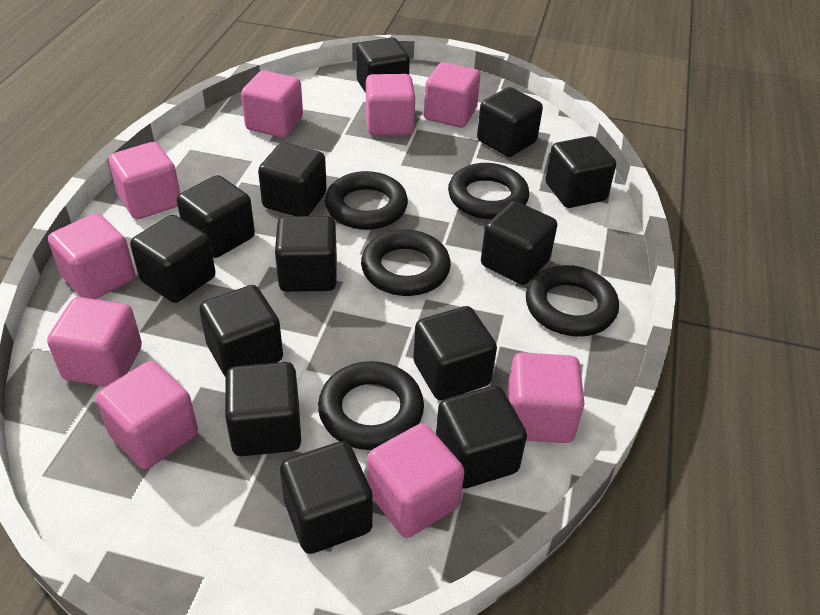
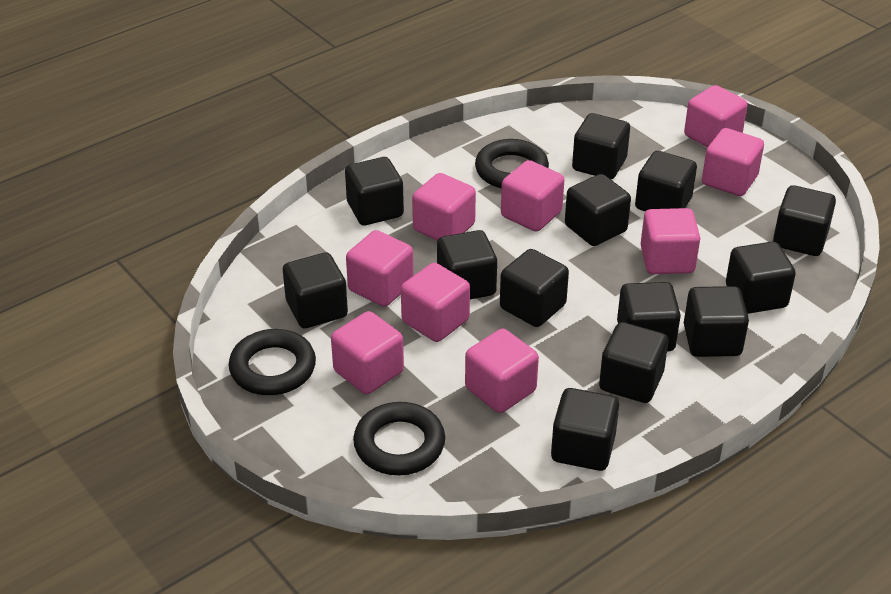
black ring: 5 -> 3

